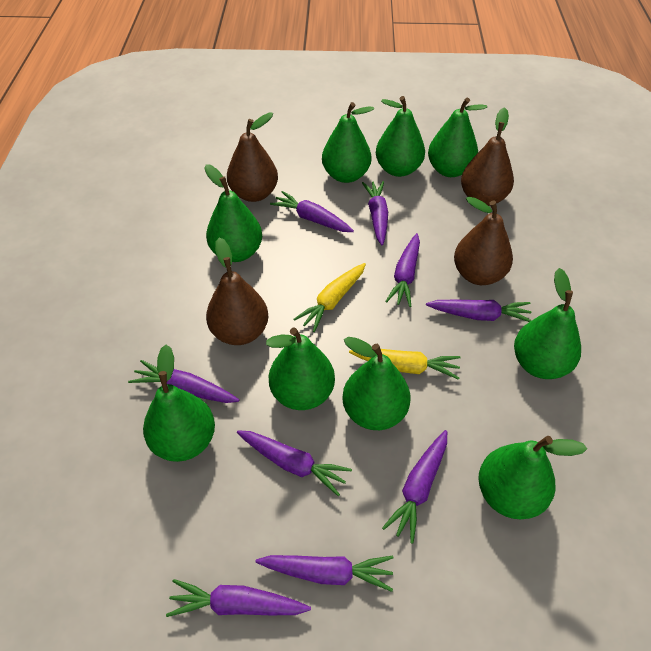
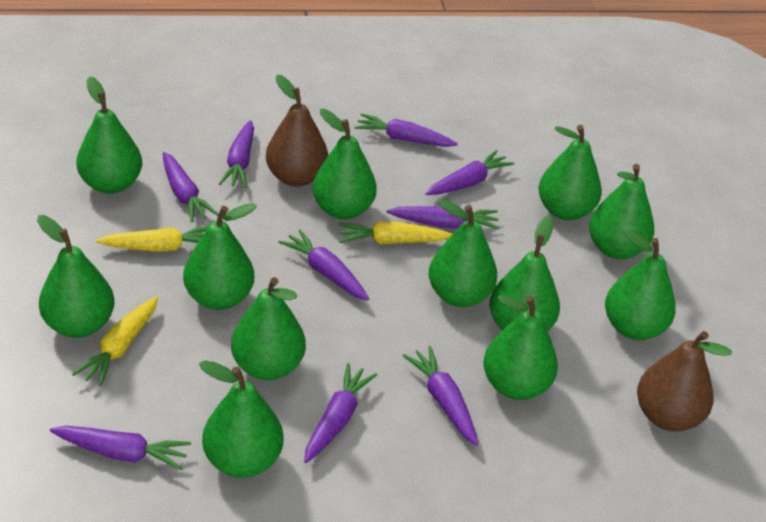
brown pear: 4 -> 2
green pear: 9 -> 12
yellow carrot: 2 -> 3

